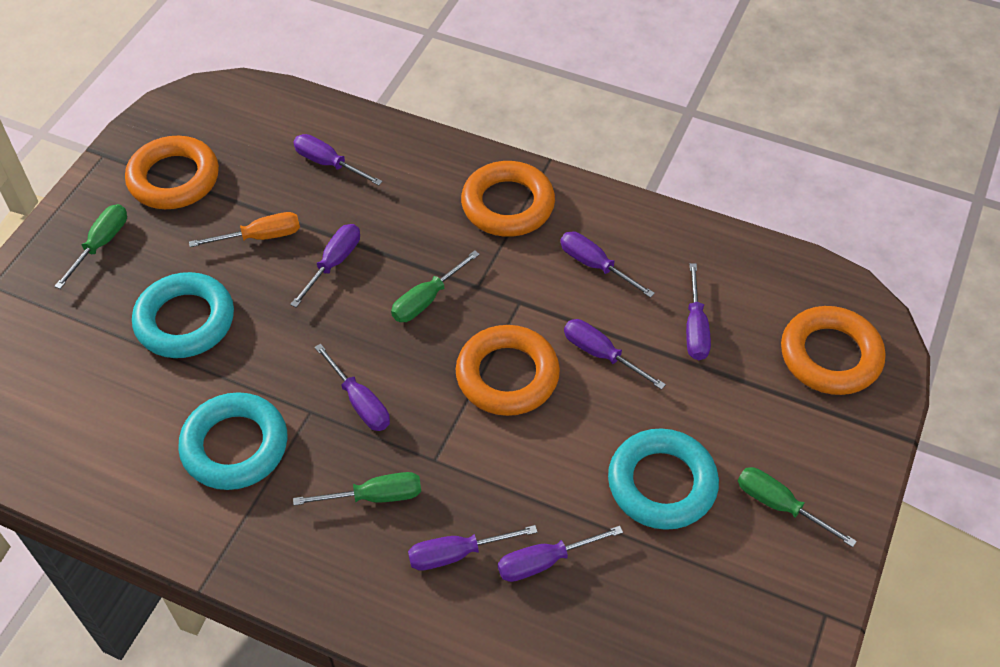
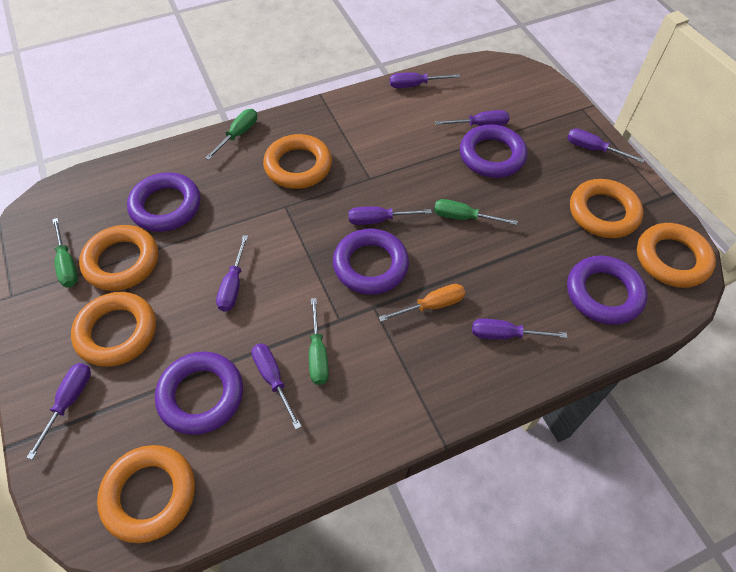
orange ring: 4 -> 6
purple ring: 0 -> 5
turquoise ring: 3 -> 0

